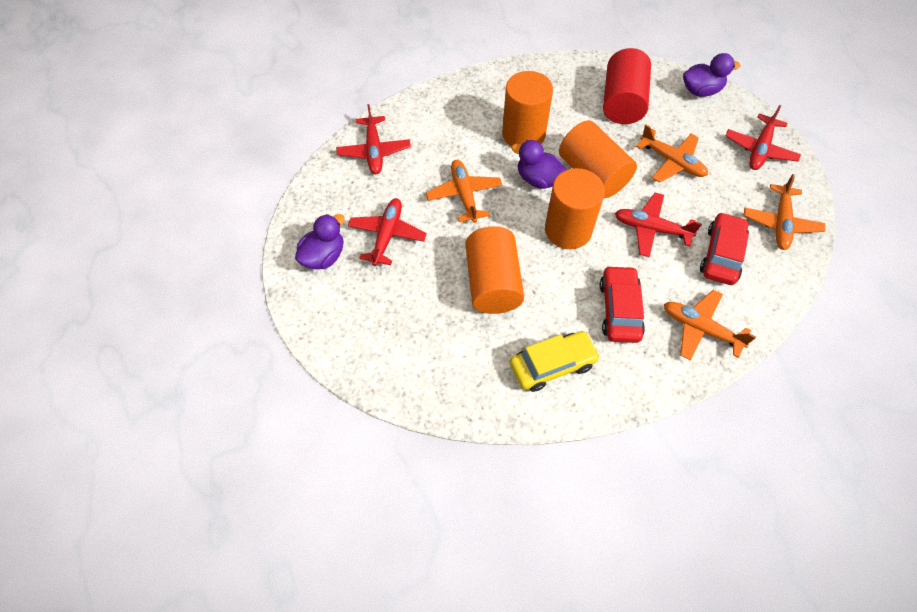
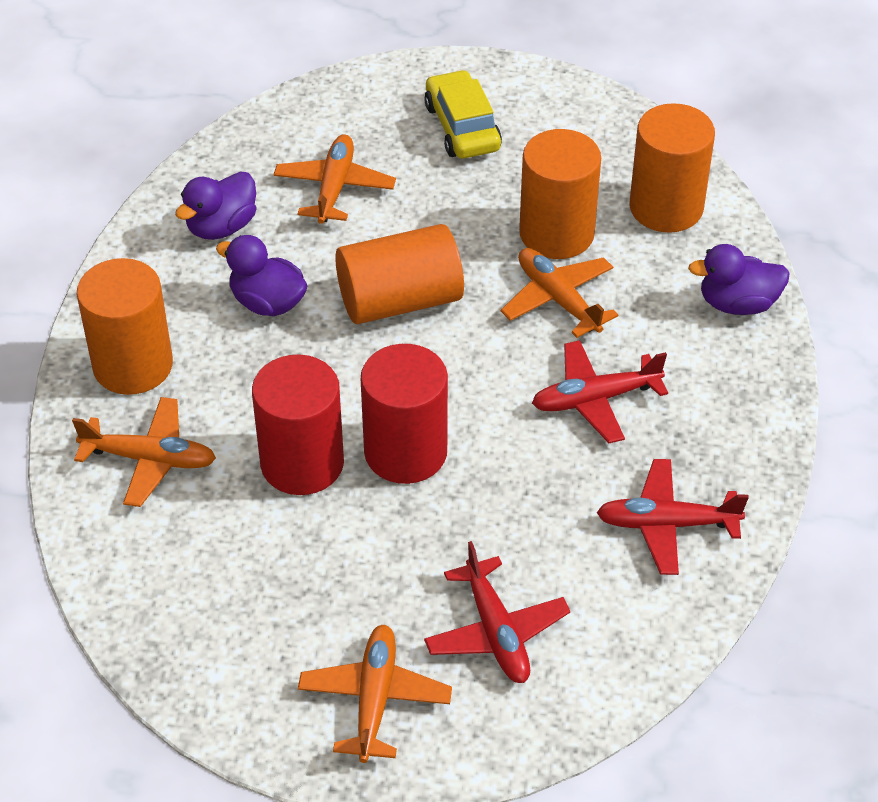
red car: 2 -> 0
red cylinder: 1 -> 2
red plane: 4 -> 3

